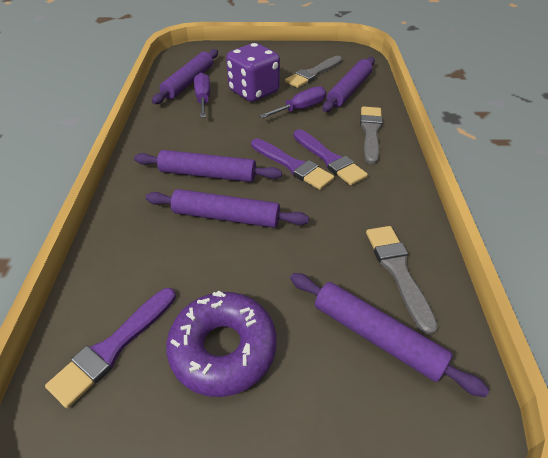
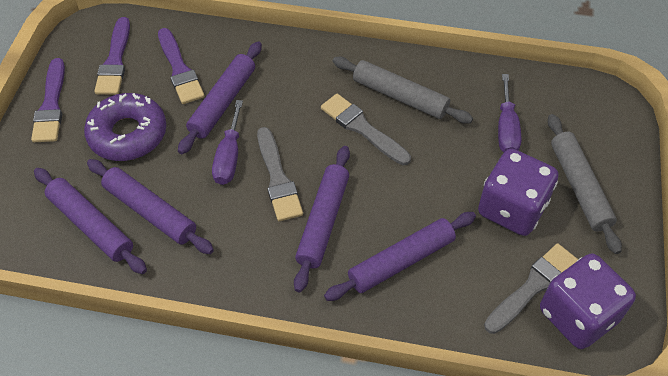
grey rolling pin: 0 -> 2
purple dice: 1 -> 2

